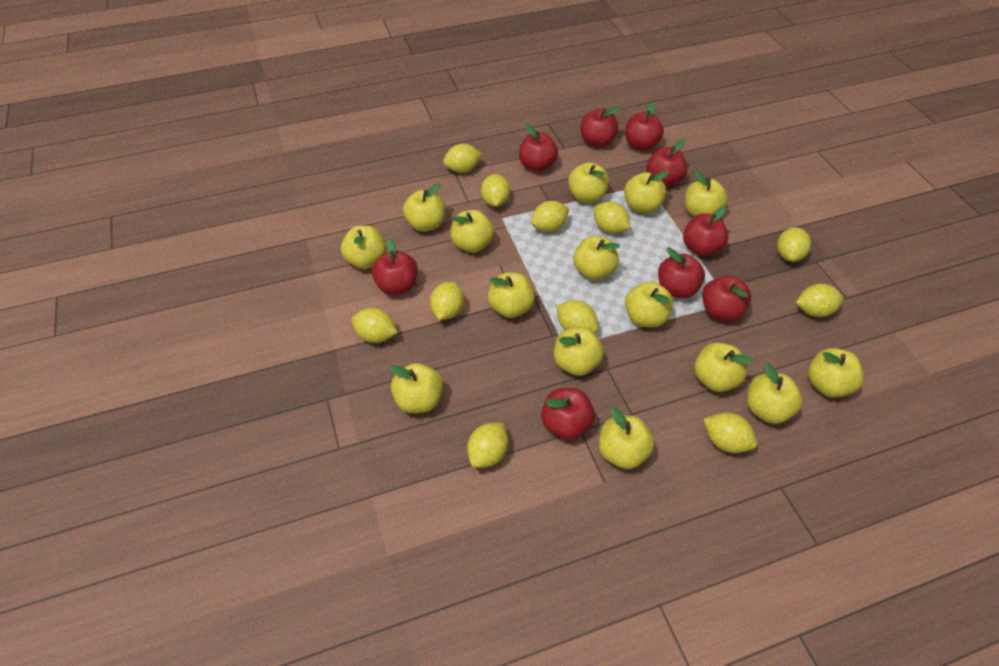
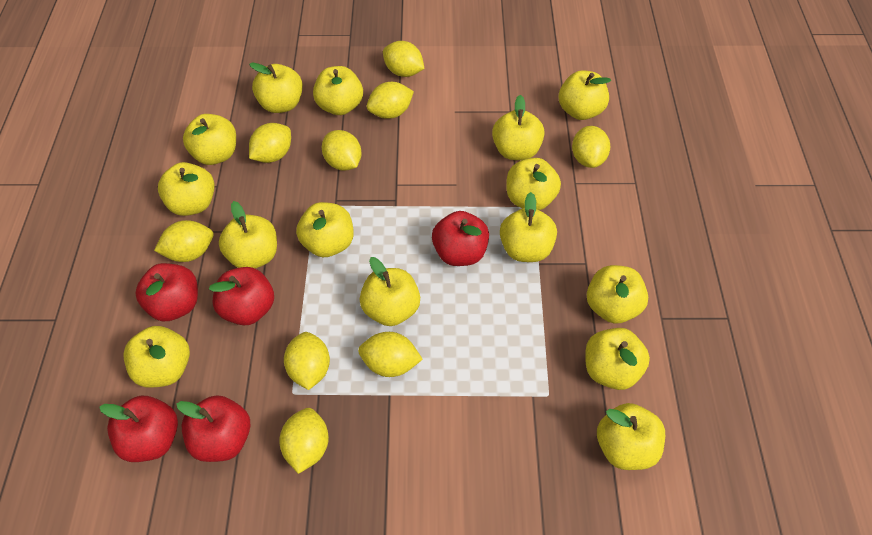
red apple: 9 -> 5
yellow lemon: 11 -> 9

